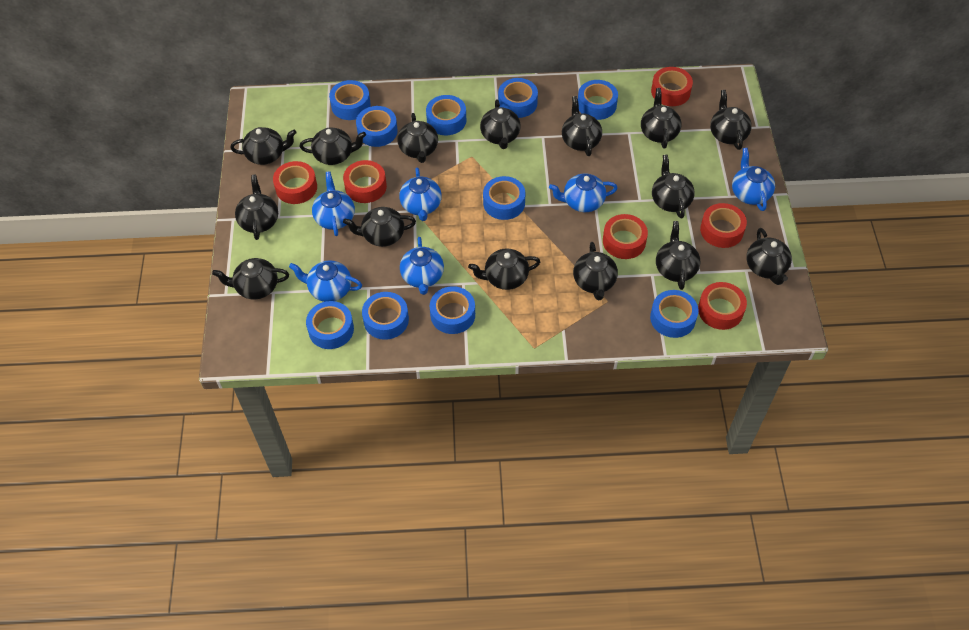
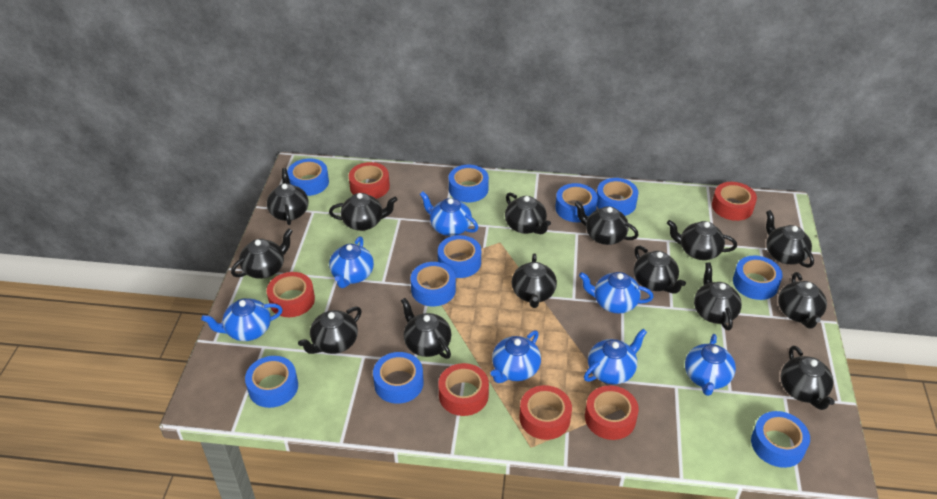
black teapot: 15 -> 14
blue teapot: 6 -> 7

